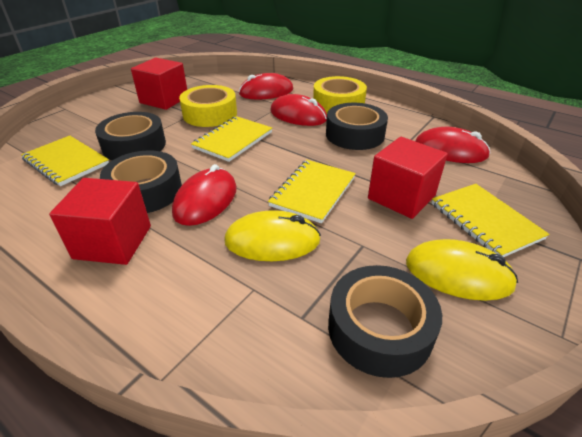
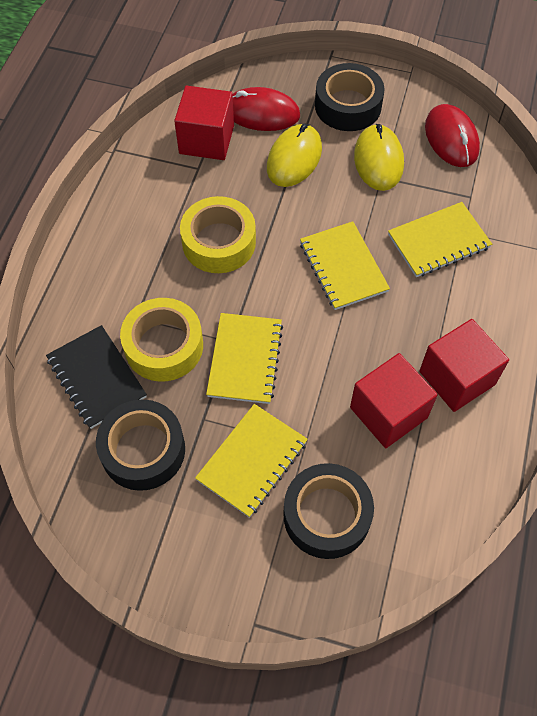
black notebook: 0 -> 1
black tape: 4 -> 3
red mouse: 4 -> 2

